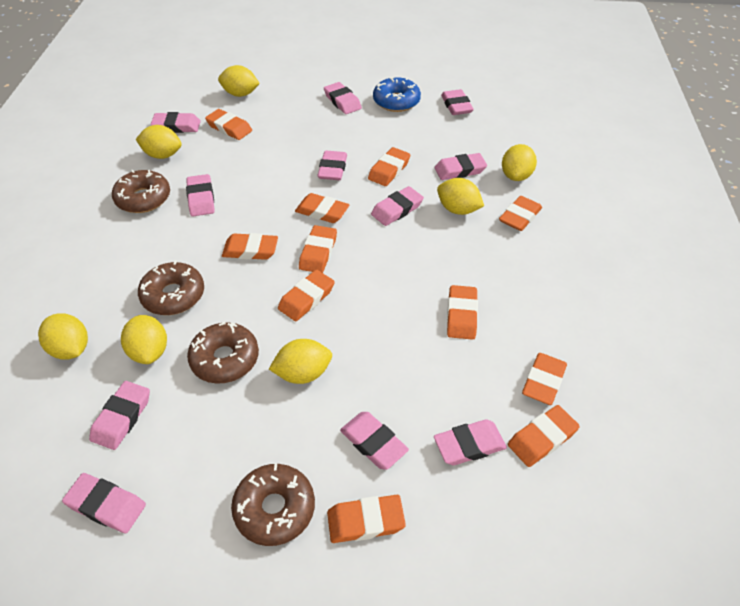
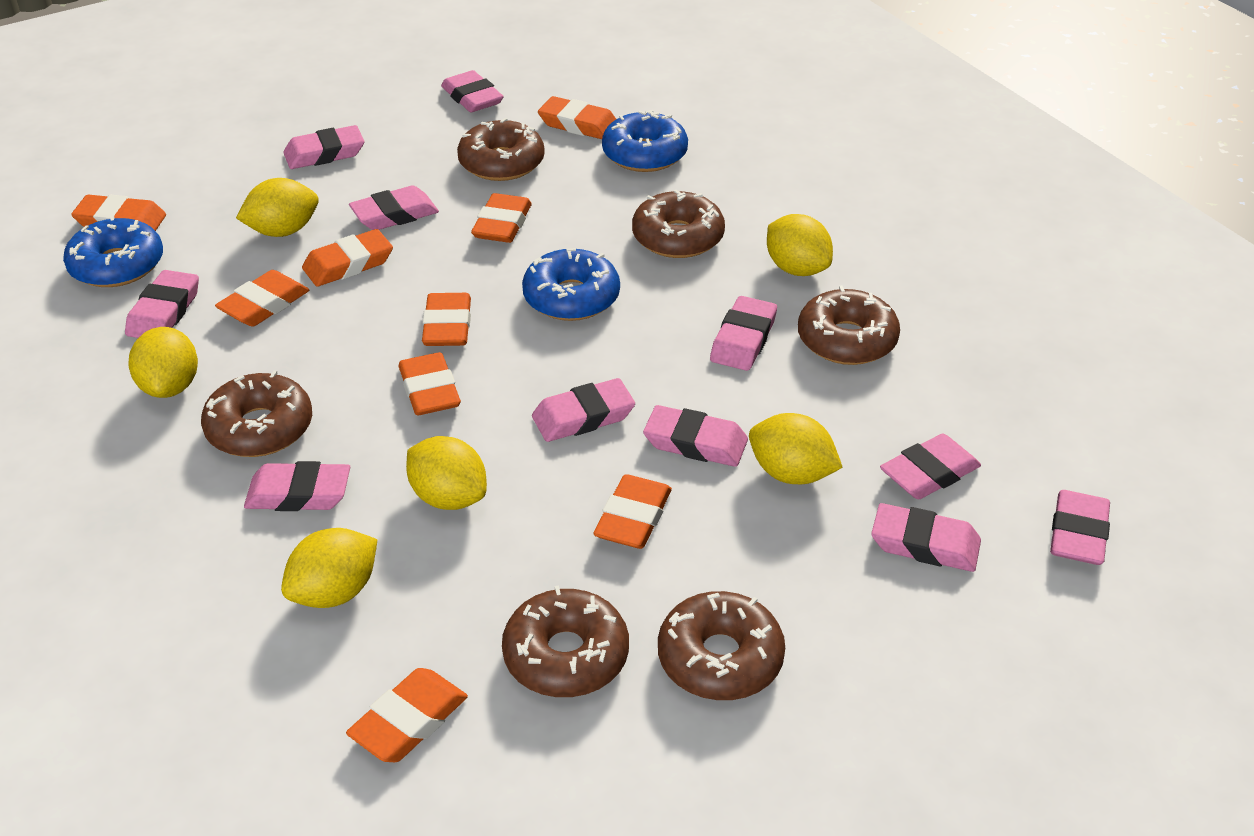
blue donut: 1 -> 3
brown donut: 4 -> 6
orange eraser: 11 -> 9
yellow lemon: 7 -> 6

